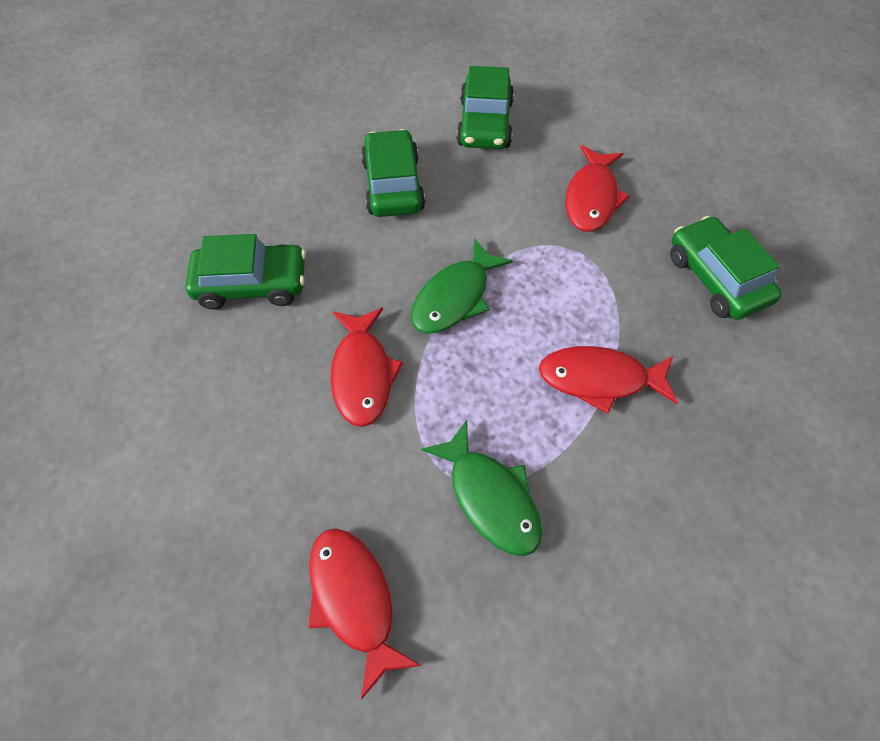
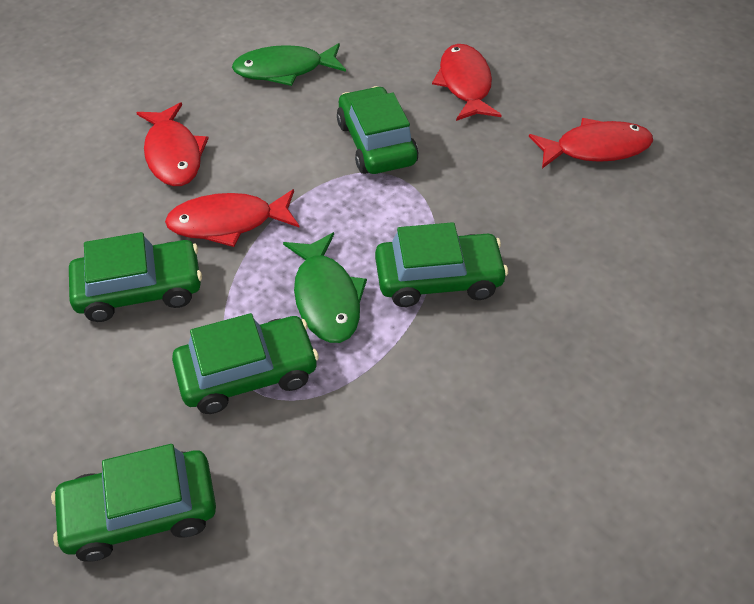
green car: 4 -> 5

